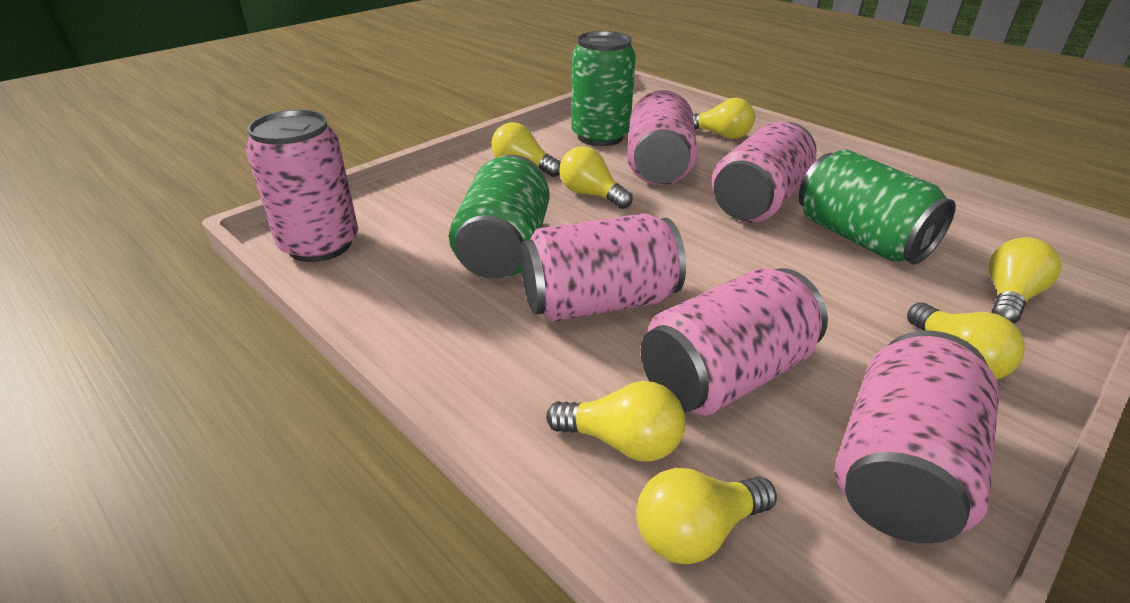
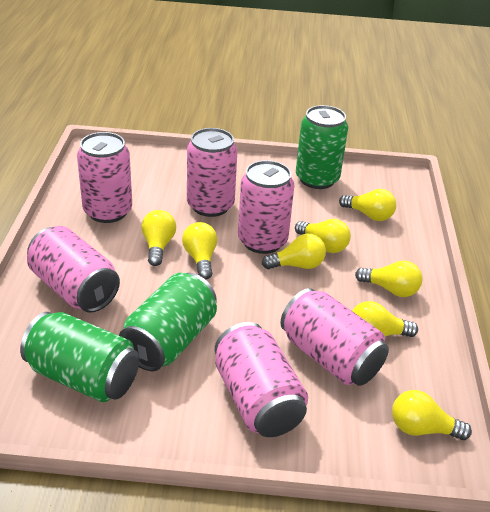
yellow light bulb: 7 -> 8

